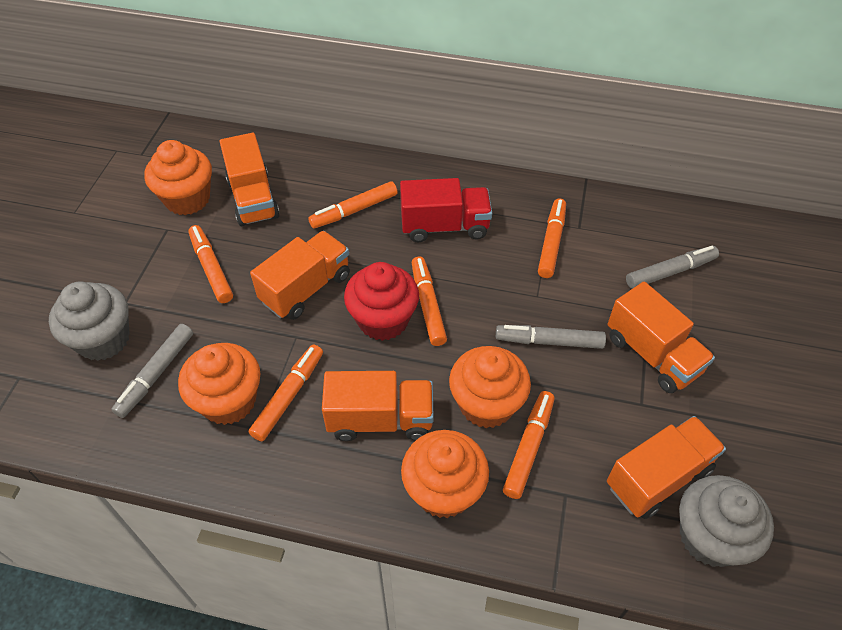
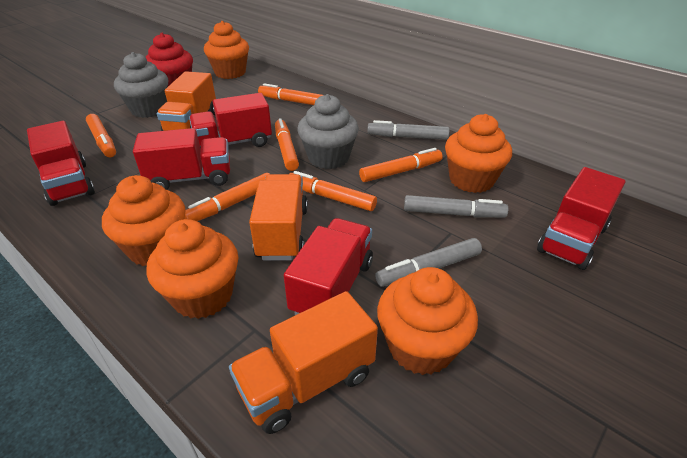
orange cupcake: 4 -> 5
orange truck: 5 -> 3
red truck: 1 -> 5

